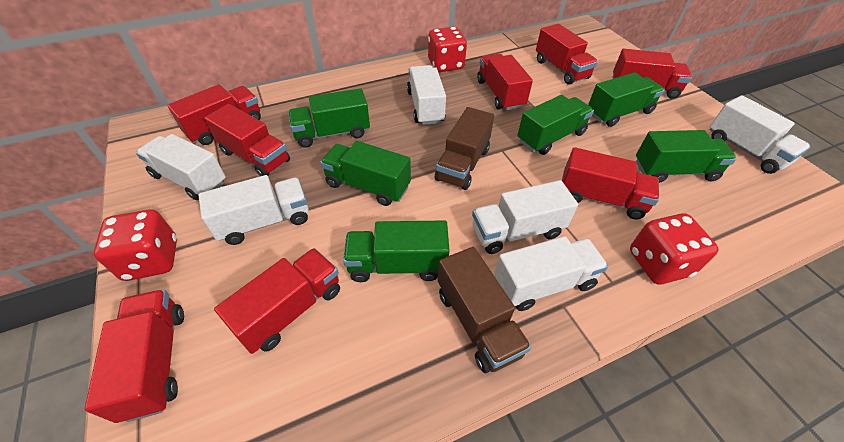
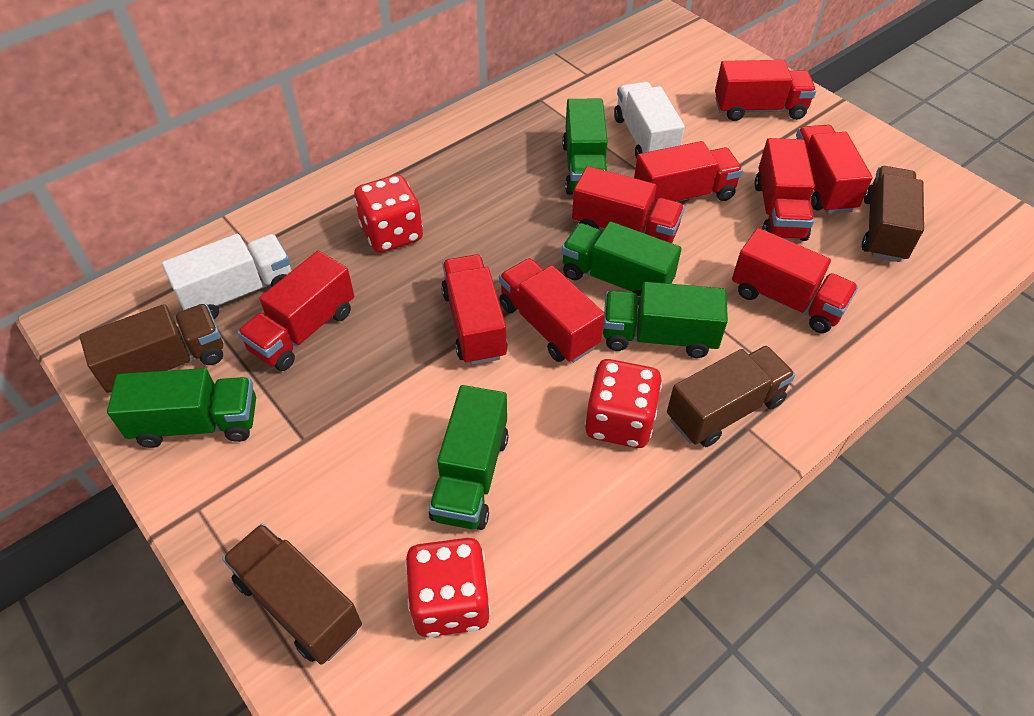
brown truck: 2 -> 4
green truck: 6 -> 5
red truck: 8 -> 9
white truck: 6 -> 2

